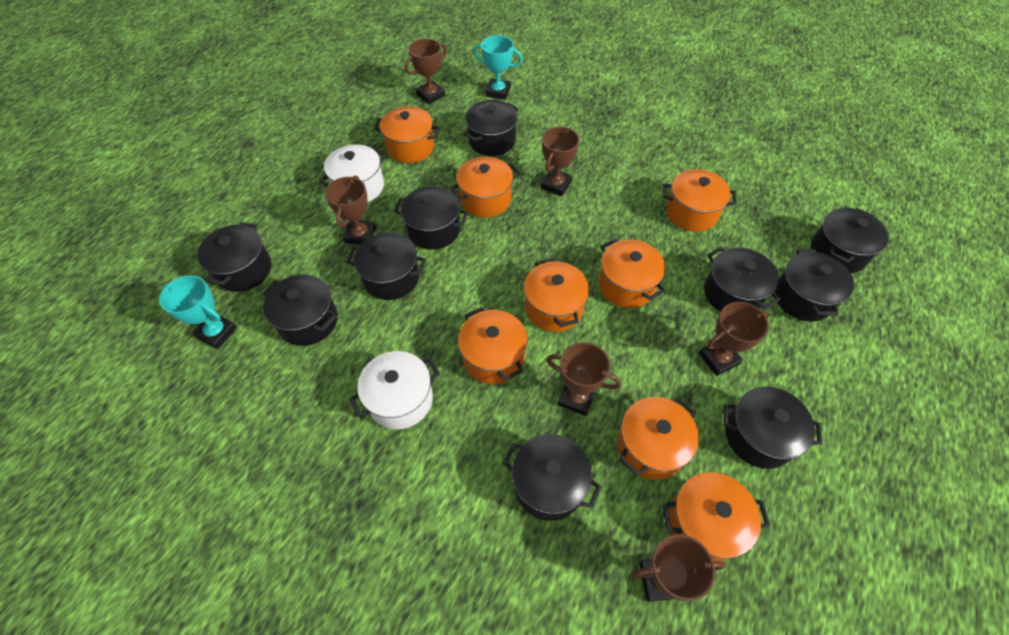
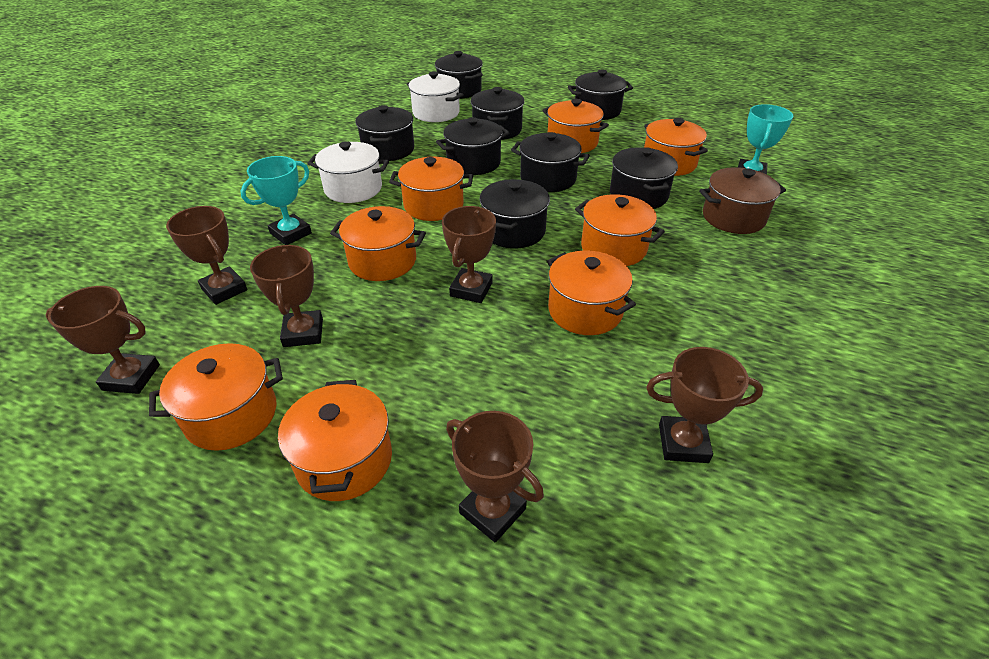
black pot: 10 -> 8
brown pot: 0 -> 1

